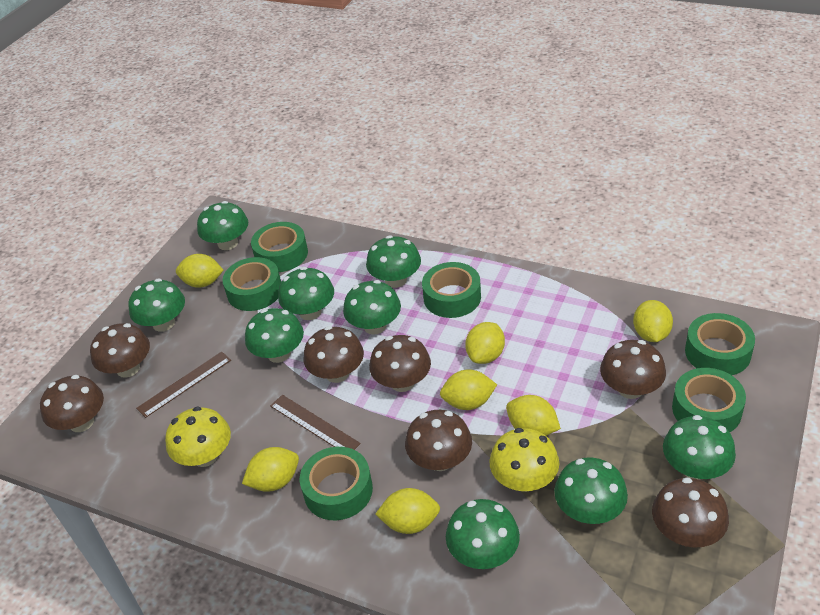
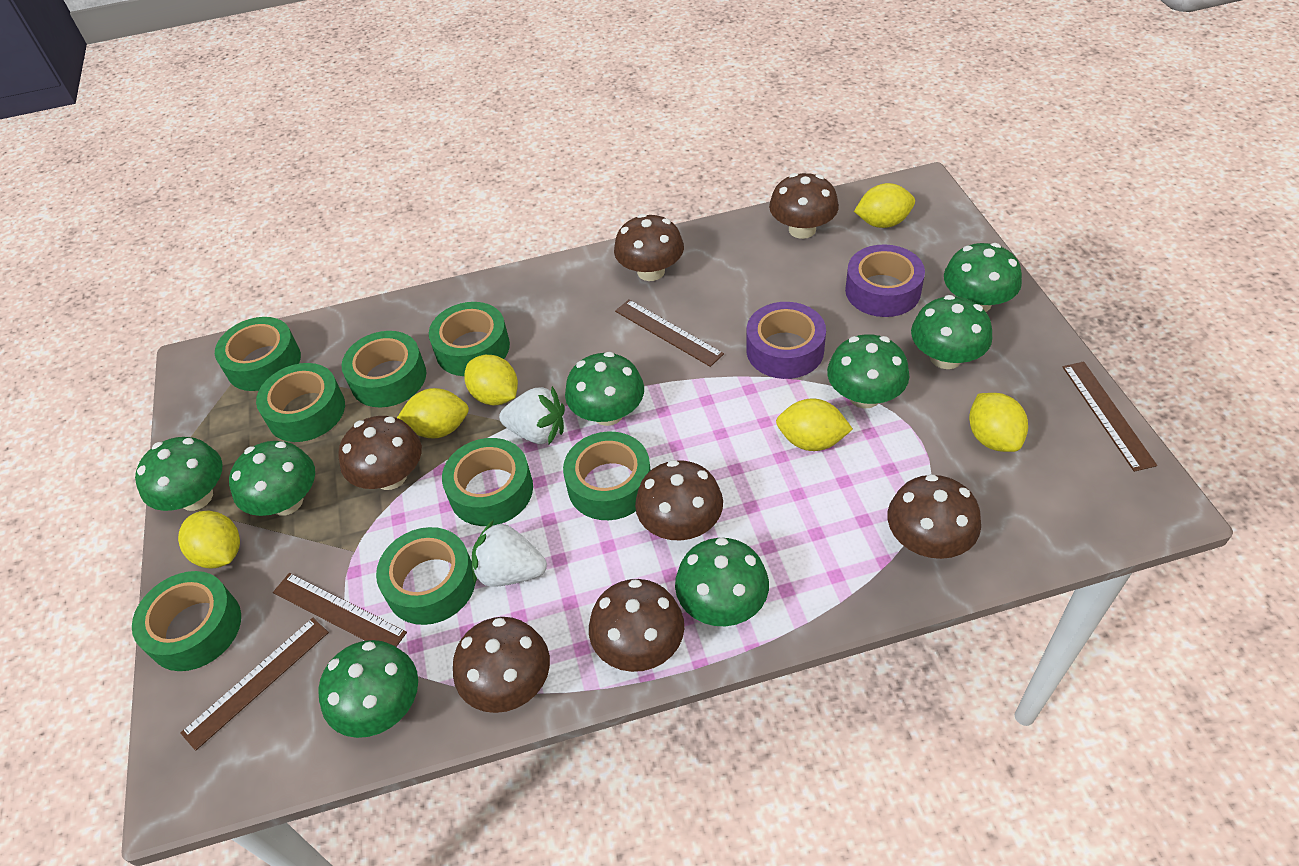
brown ruler: 2 -> 4
green mushroom: 9 -> 8
green tape: 6 -> 8
purple tape: 0 -> 2
white strawberry: 0 -> 2
yellow lemon: 7 -> 6
yellow mushroom: 2 -> 0

